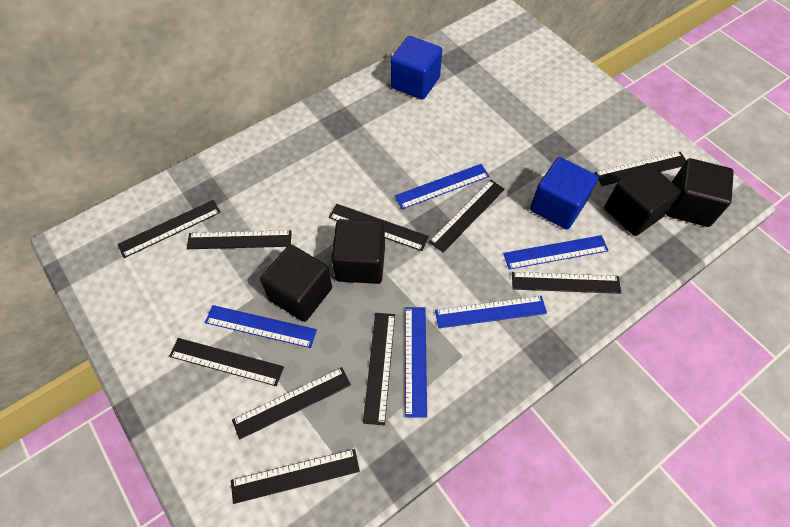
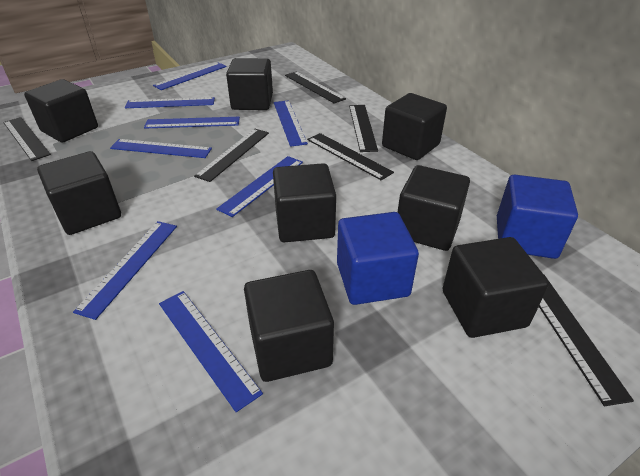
black cube: 4 -> 8
black ruler: 10 -> 6
blue ruler: 5 -> 8

